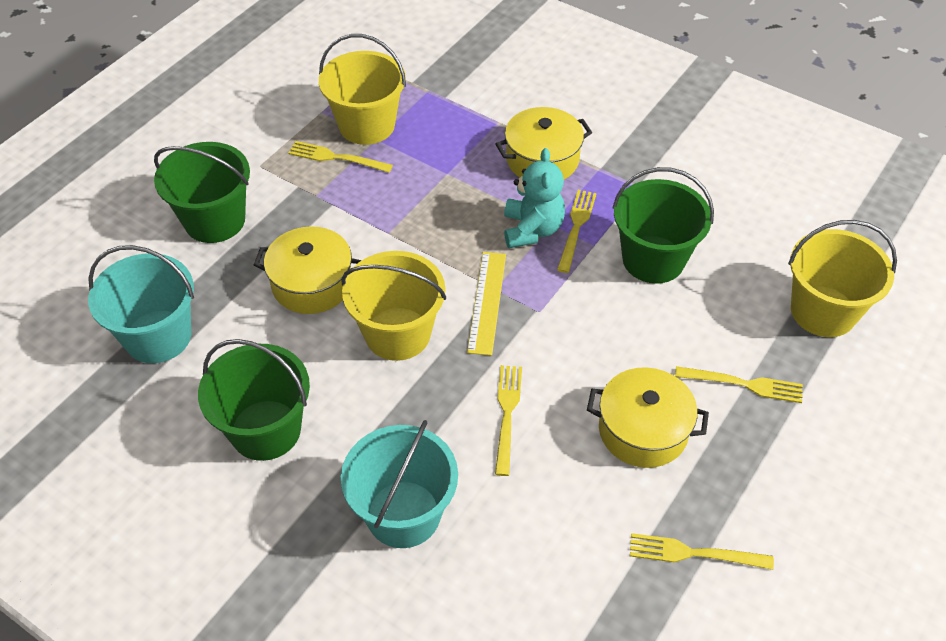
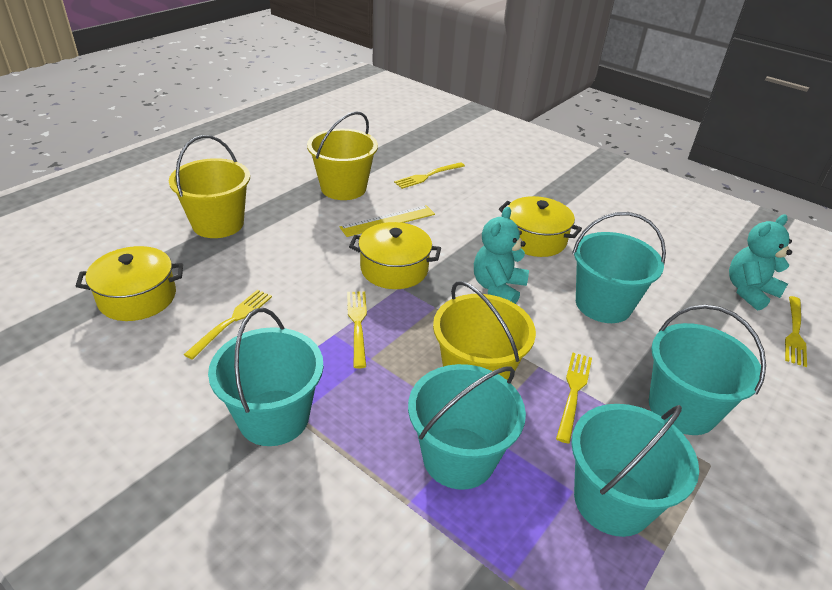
green bucket: 3 -> 0
turquoise bucket: 2 -> 5
turquoise teddy bear: 1 -> 2

